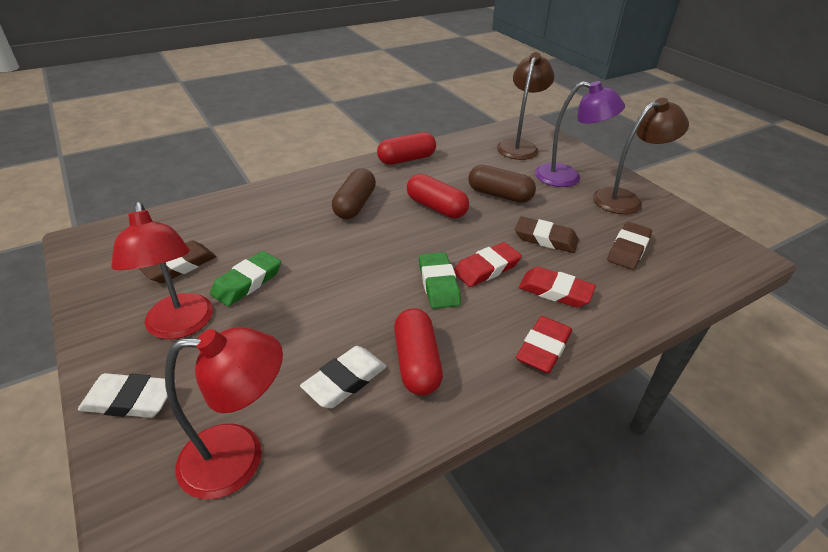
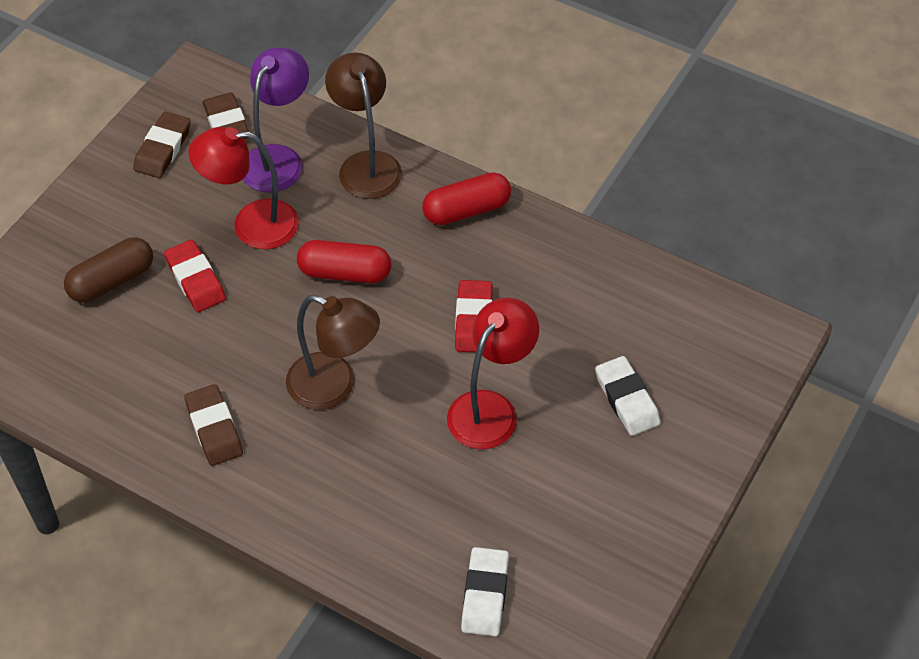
brown capsule: 2 -> 1
green eraser: 2 -> 0
red capsule: 3 -> 2
red eraser: 3 -> 2

